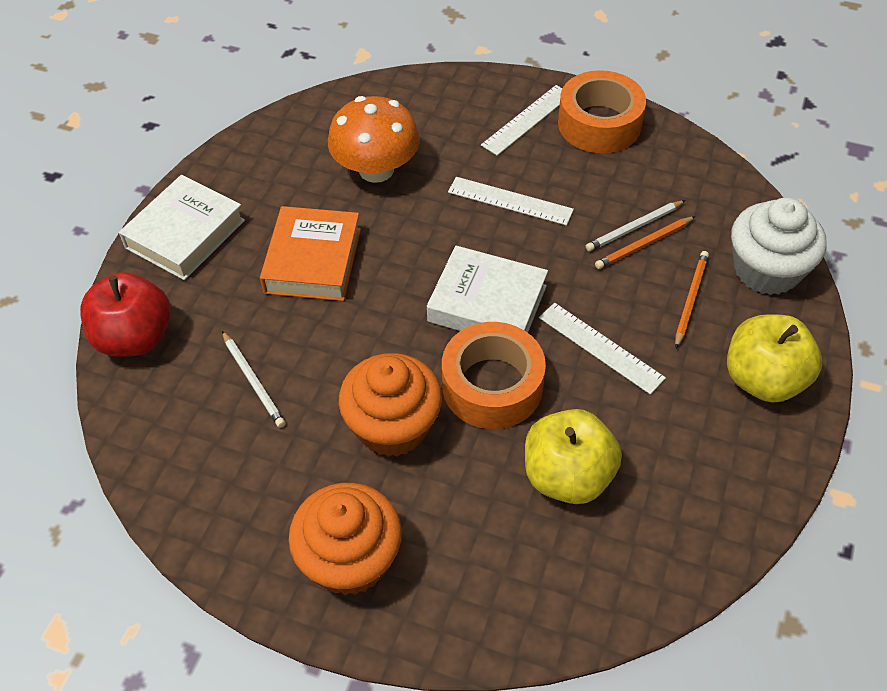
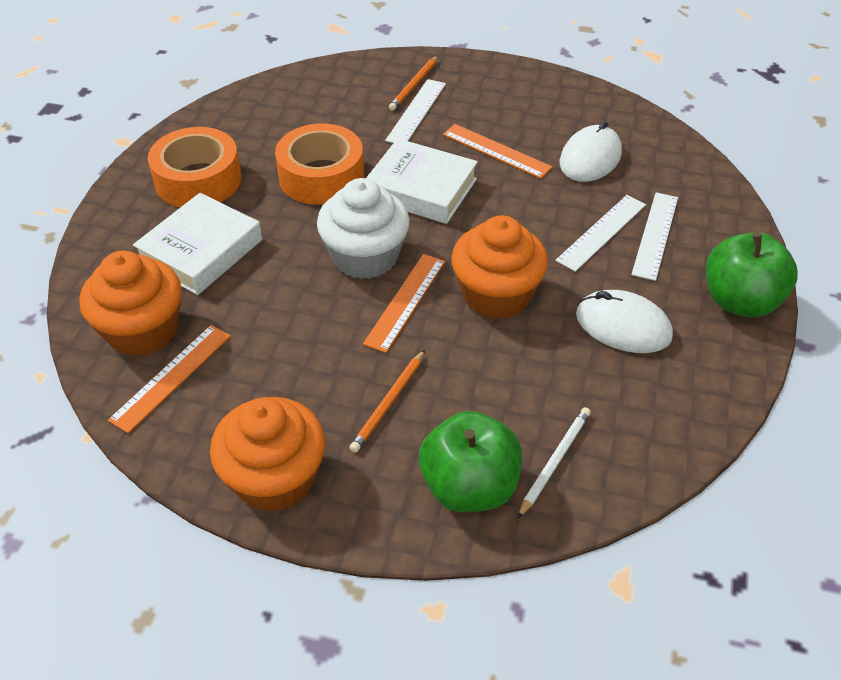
green apple: 0 -> 2
orange book: 1 -> 0
orange cupcake: 2 -> 3
orange mushroom: 1 -> 0
orange ruler: 0 -> 3
red apple: 1 -> 0
white mouse: 0 -> 2
white pencil: 2 -> 1
yellow apple: 2 -> 0

